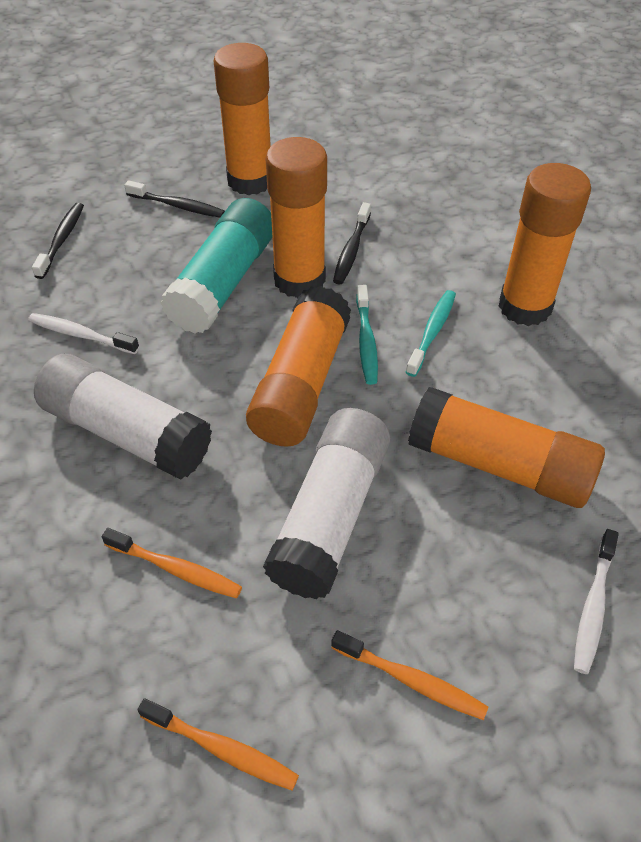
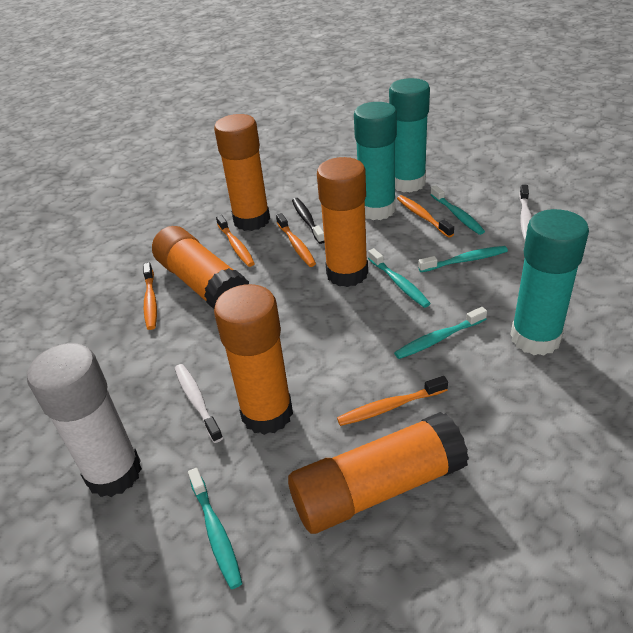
black toothbrush: 3 -> 1
orange toothbrush: 3 -> 5
turquoise glue stick: 1 -> 3
turquoise toothbrush: 2 -> 5
white glue stick: 2 -> 1

